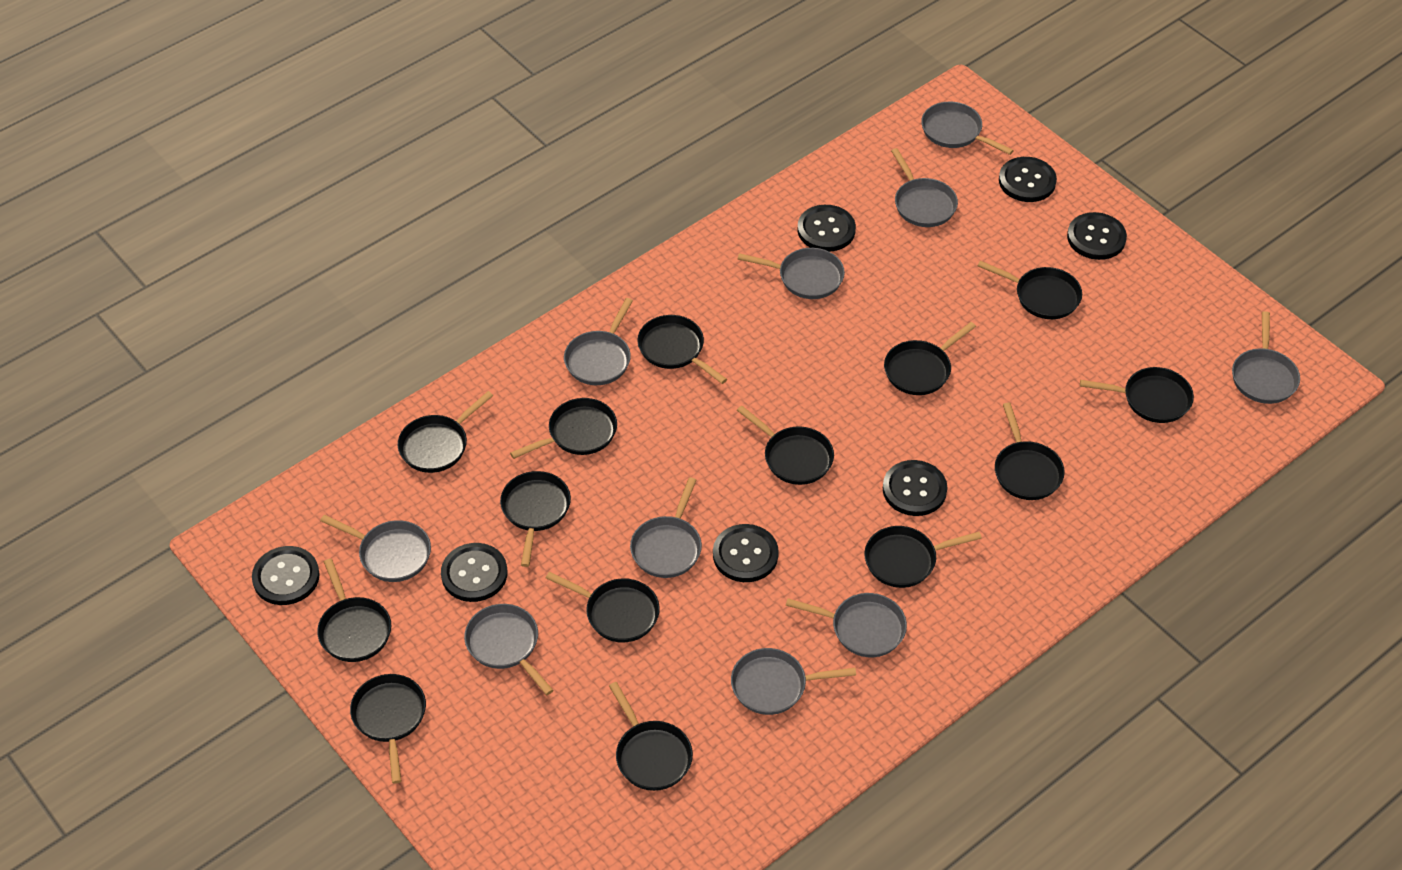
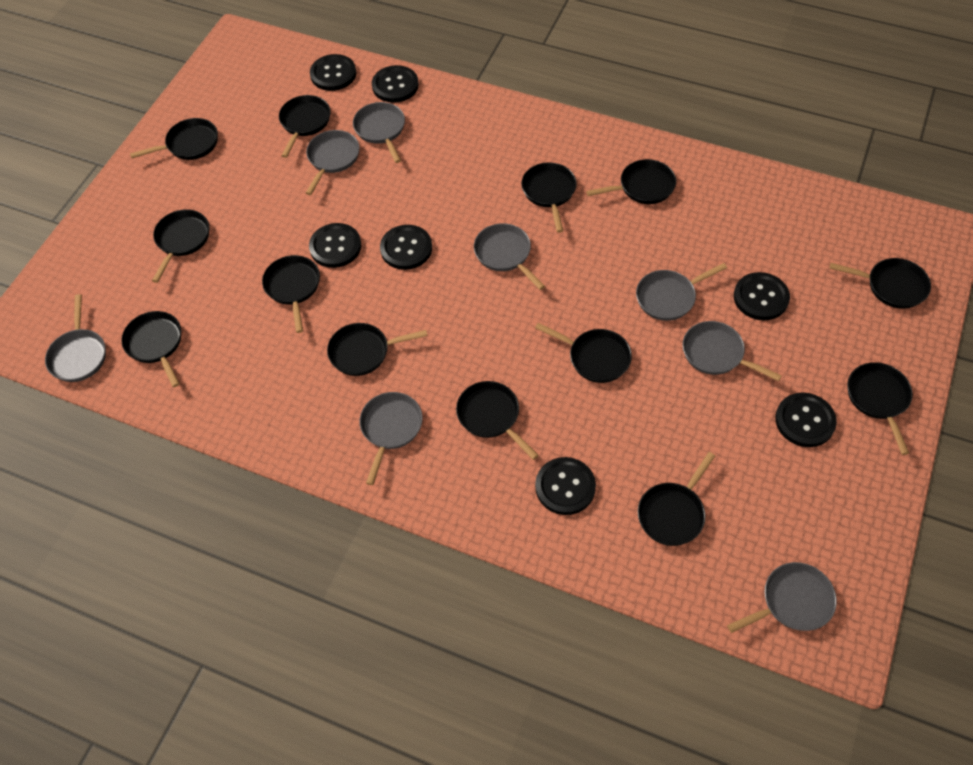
black pan: 14 -> 13
grey pan: 10 -> 8

